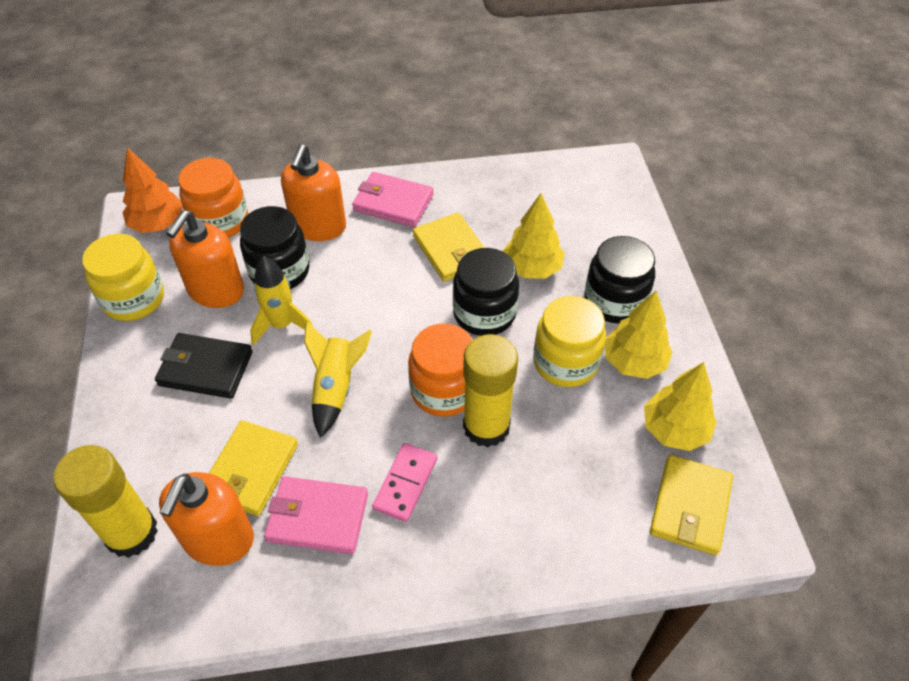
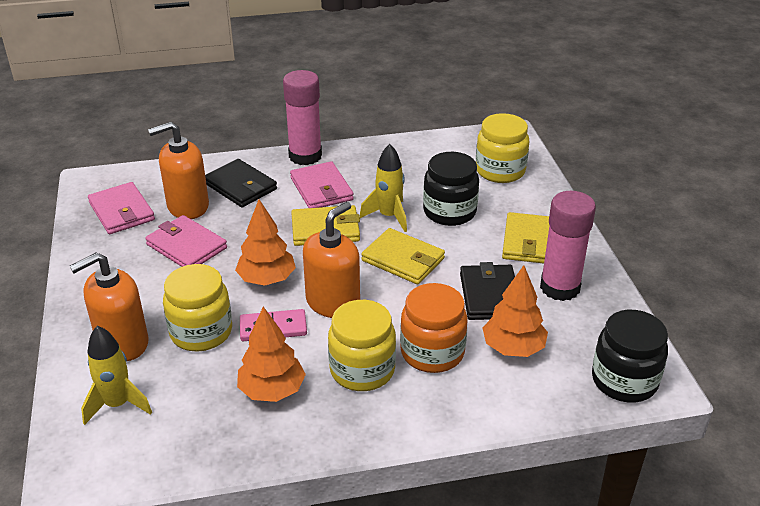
black jar: 3 -> 2
black wallet: 1 -> 2
orange jar: 2 -> 1
orange tree: 1 -> 3
pink glue stick: 0 -> 2
pink wallet: 2 -> 3
yellow glue stick: 2 -> 0
yellow jar: 2 -> 3
yellow tree: 3 -> 0

